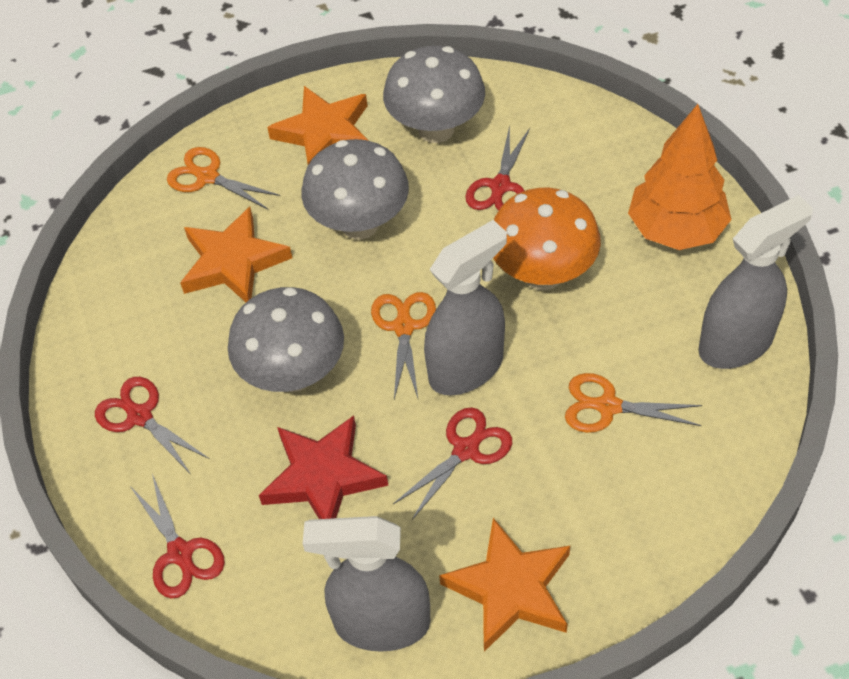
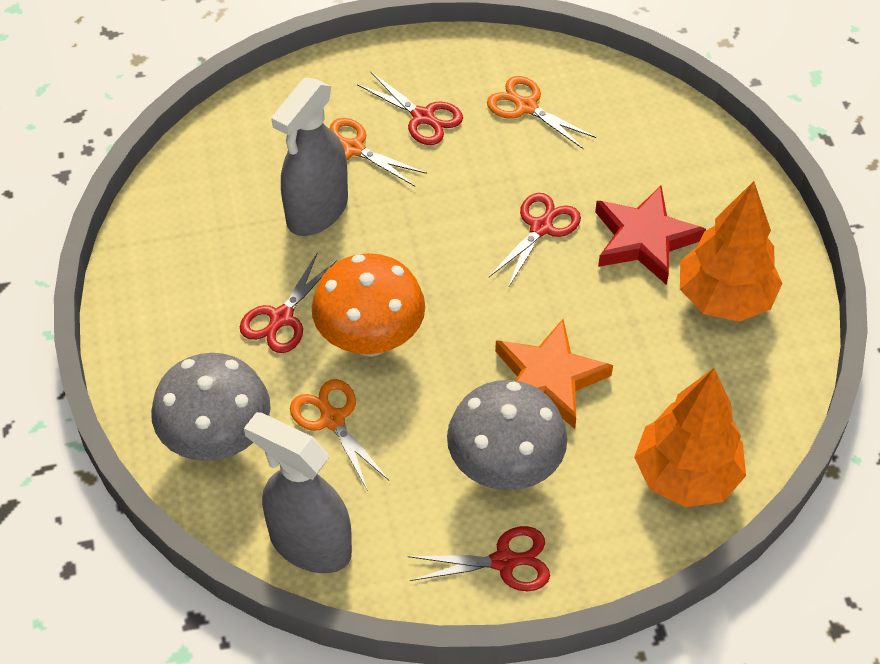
grey mushroom: 3 -> 2
grey spray bottle: 3 -> 2
orange star: 3 -> 1
orange tree: 1 -> 2

